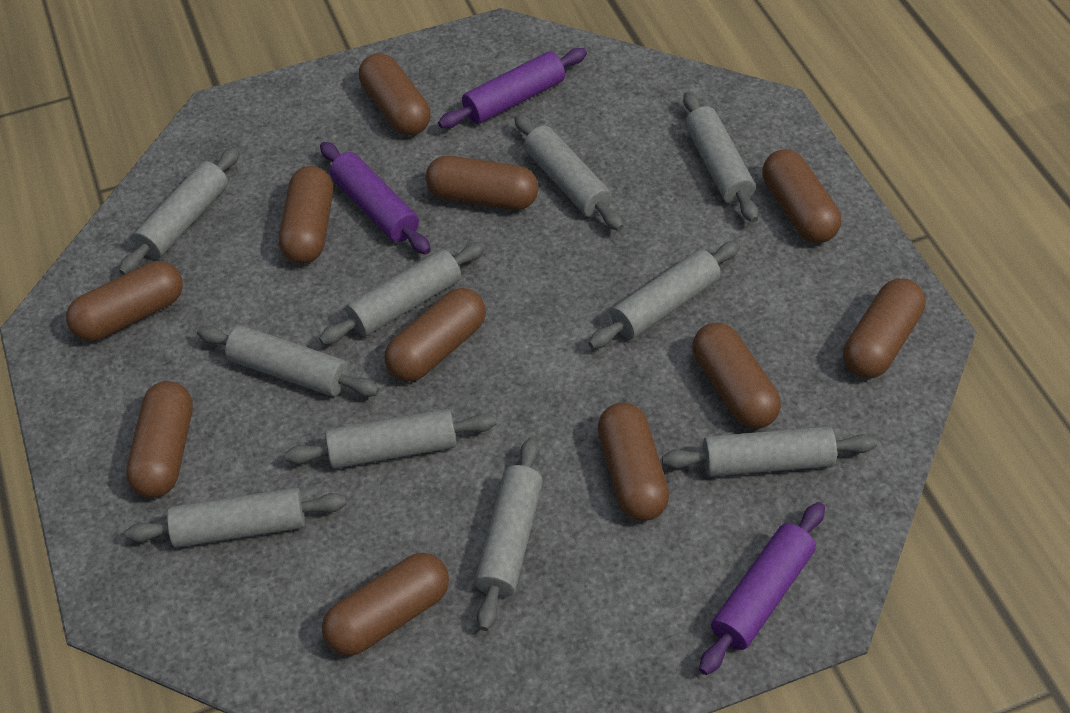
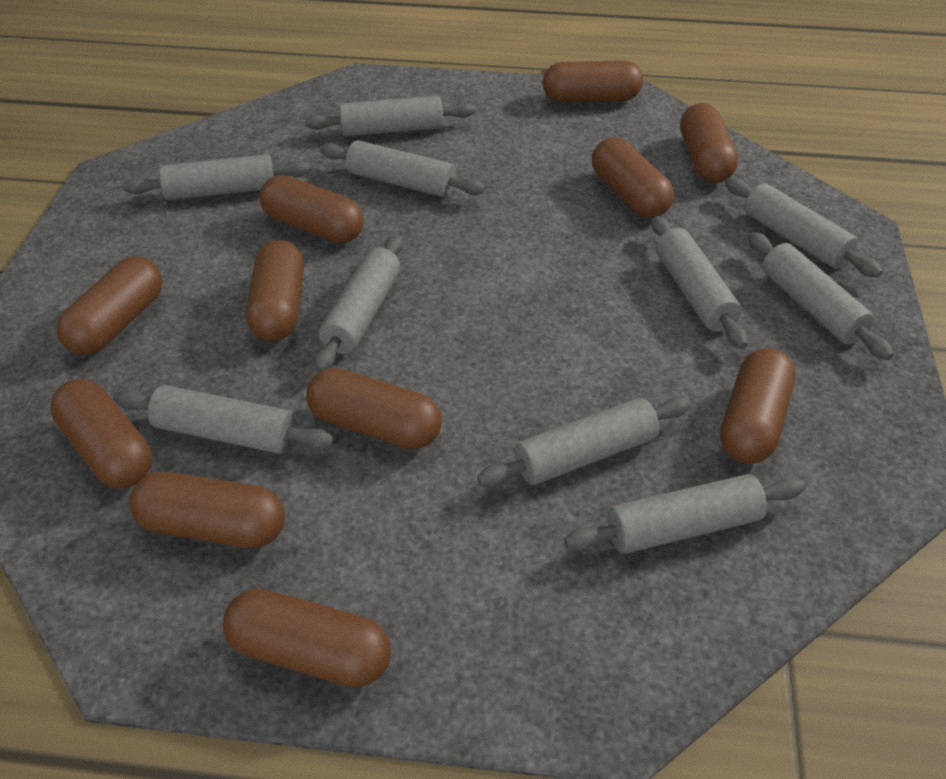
purple rolling pin: 3 -> 0

